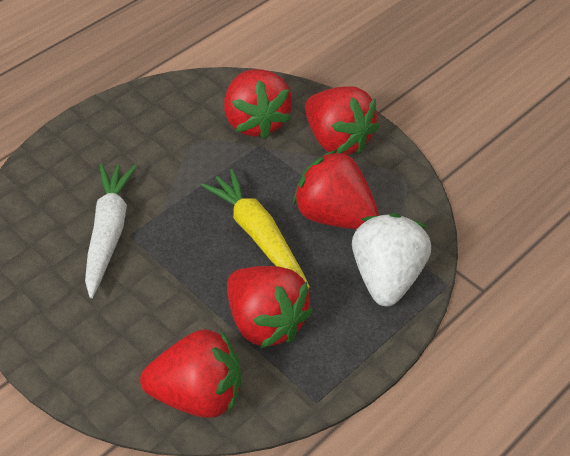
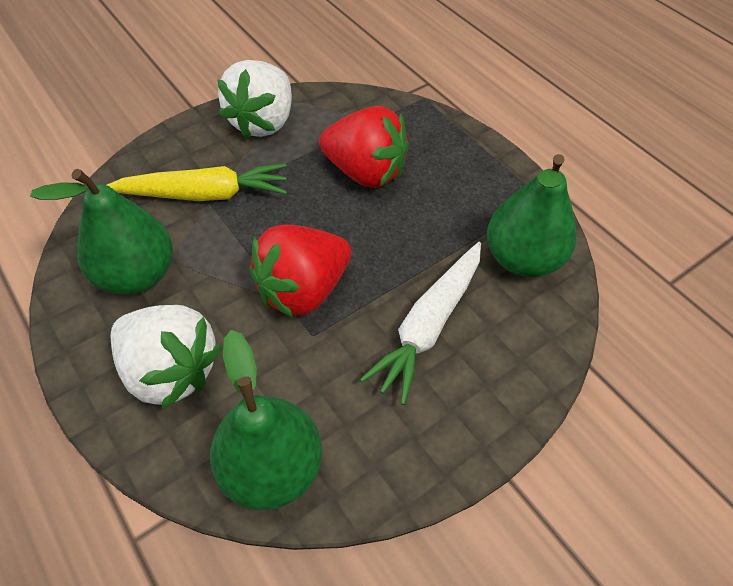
green pear: 0 -> 3
red strawberry: 5 -> 2
white strawberry: 1 -> 2

